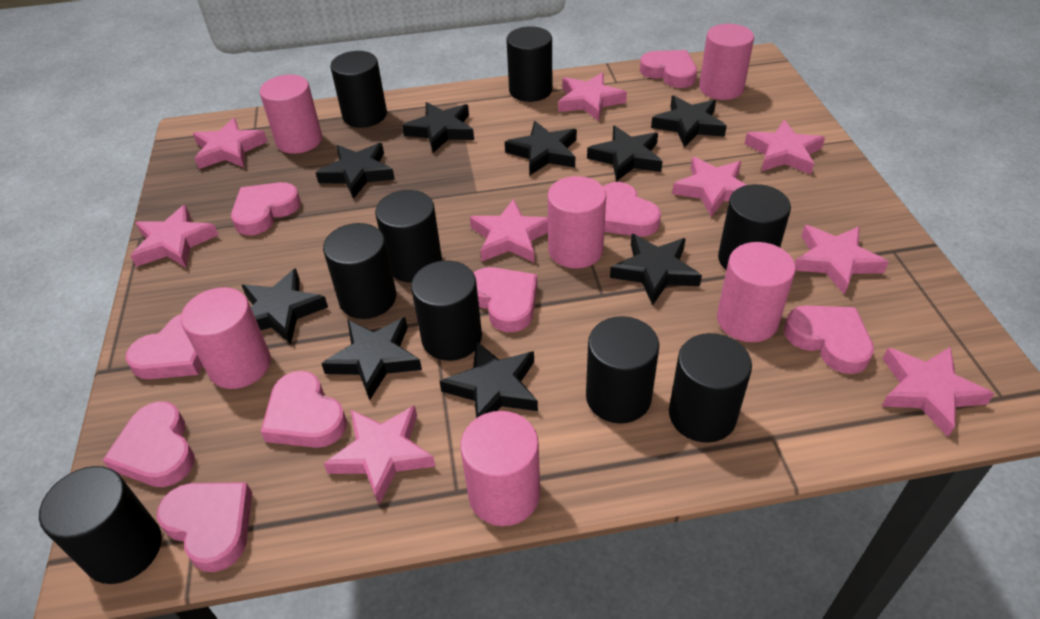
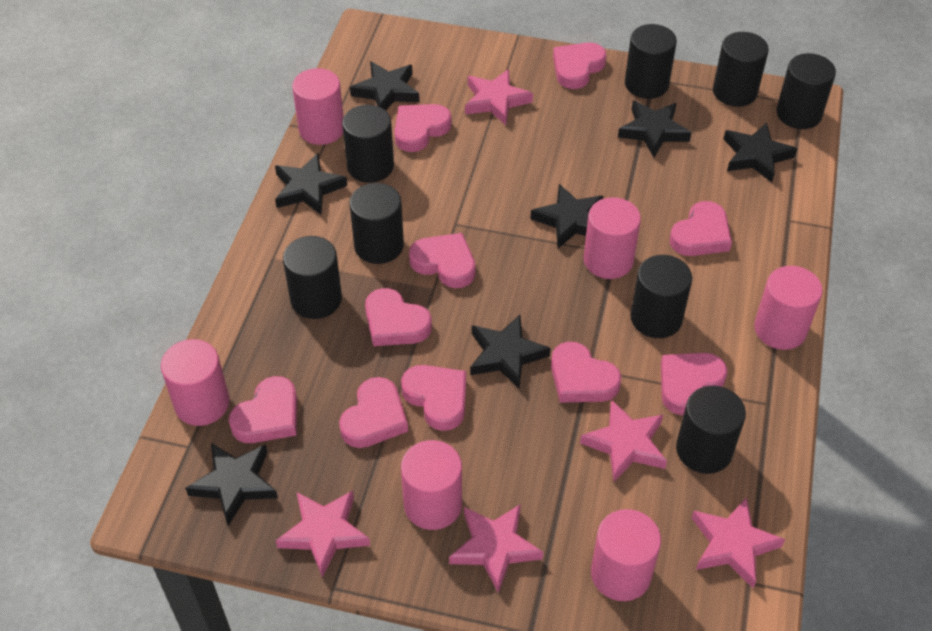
black cylinder: 9 -> 8
black star: 9 -> 7
pink heart: 9 -> 10
pink star: 9 -> 5

